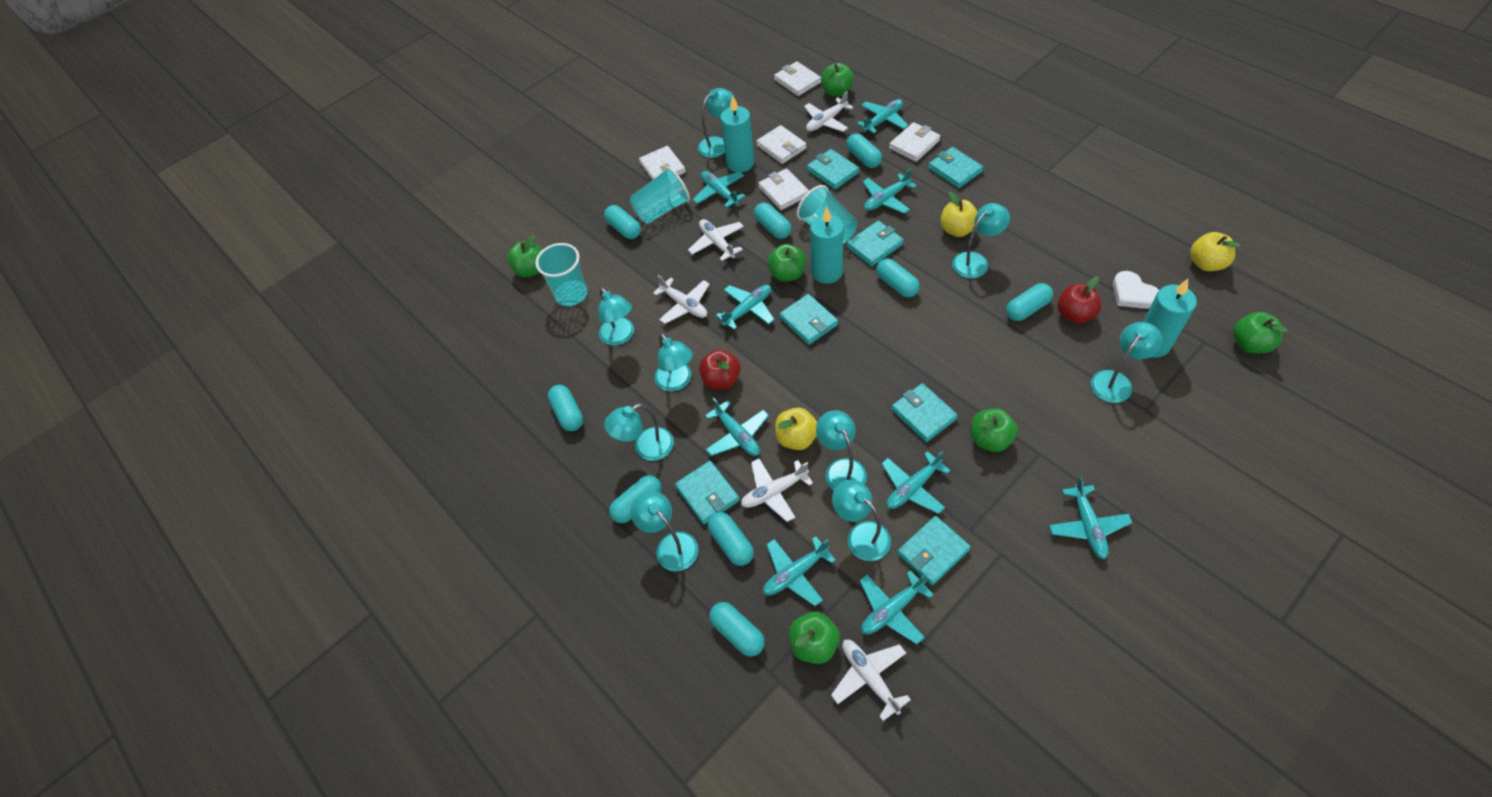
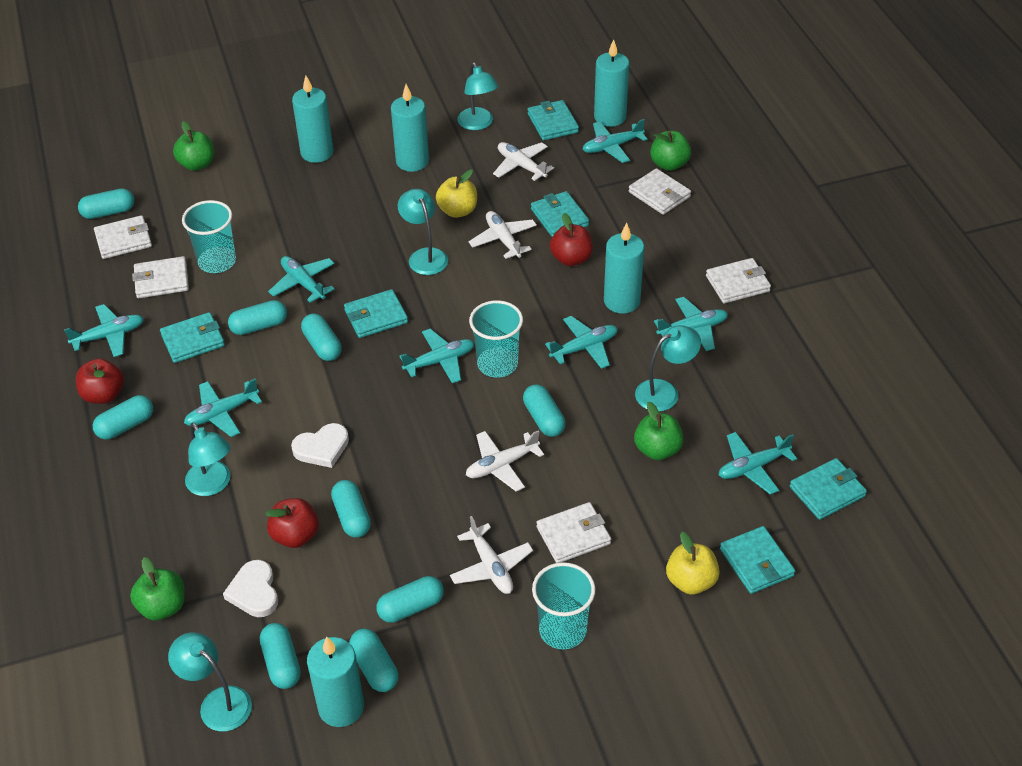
green apple: 6 -> 4
red apple: 2 -> 3
turquoise candle: 3 -> 5
turquoise lamp: 9 -> 5
turquoise plane: 9 -> 8
turquoise wallet: 7 -> 6
white heart: 1 -> 2
white plane: 5 -> 4
yellow apple: 3 -> 2

